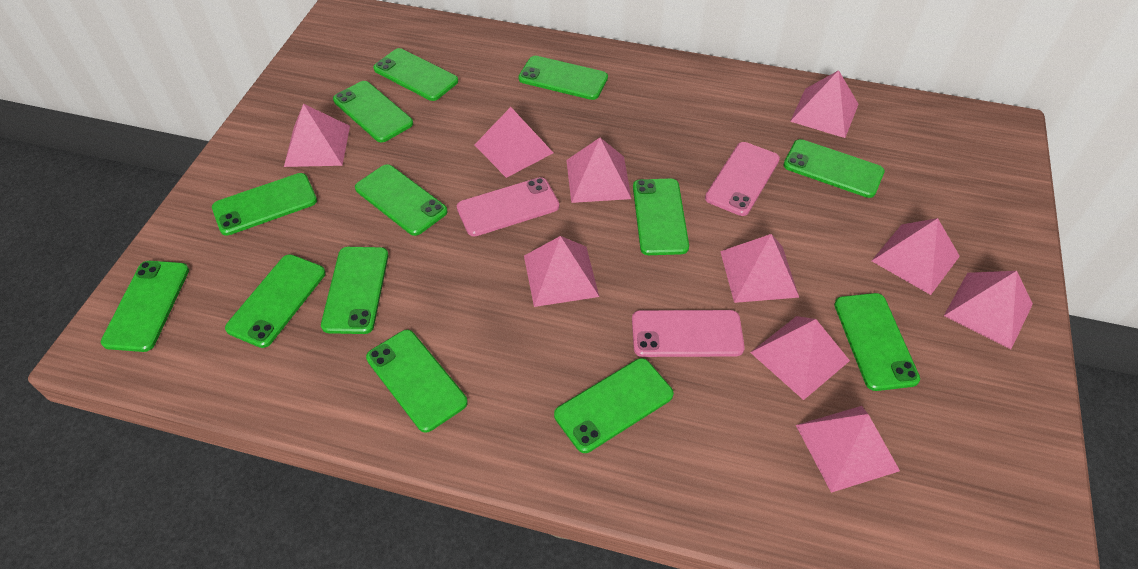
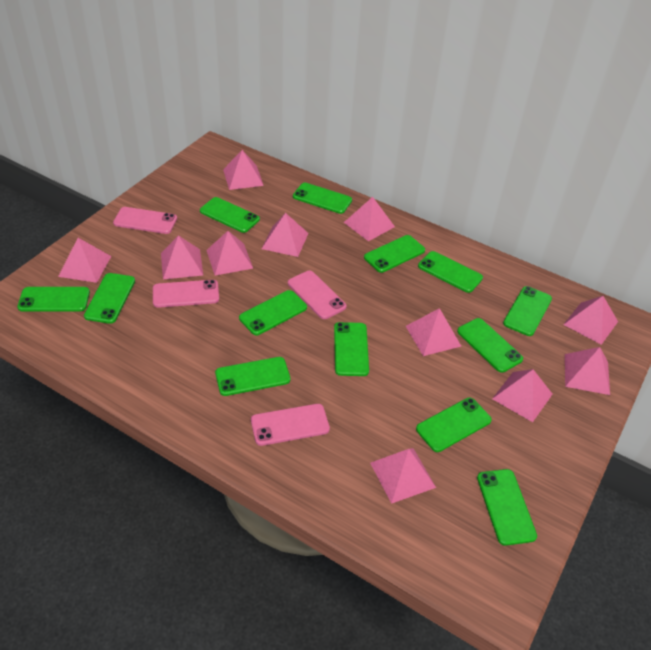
pink phone: 3 -> 4
pink pyramid: 10 -> 11

